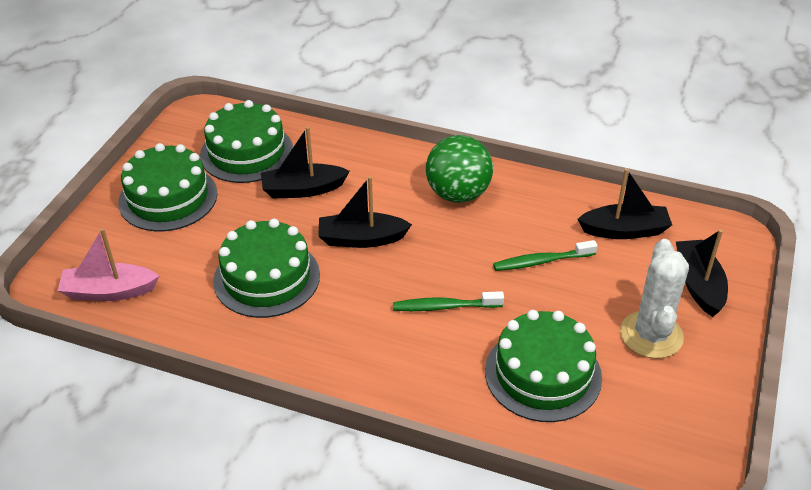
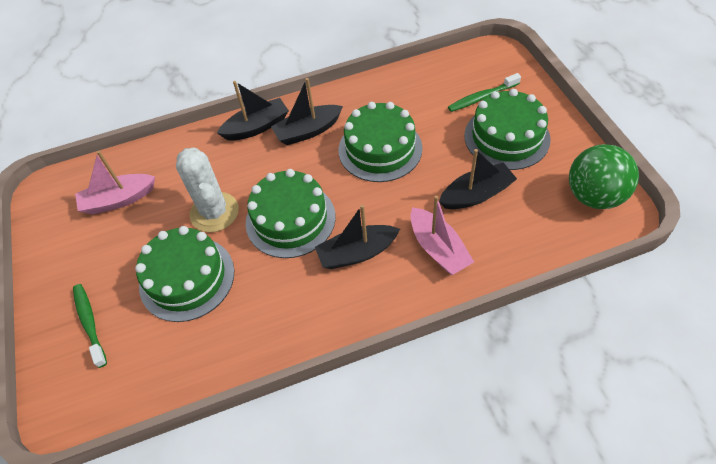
pink boat: 1 -> 2

